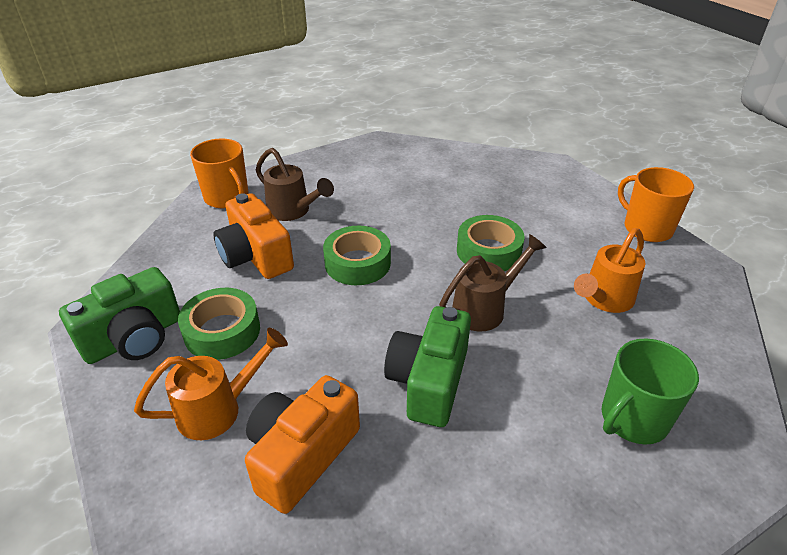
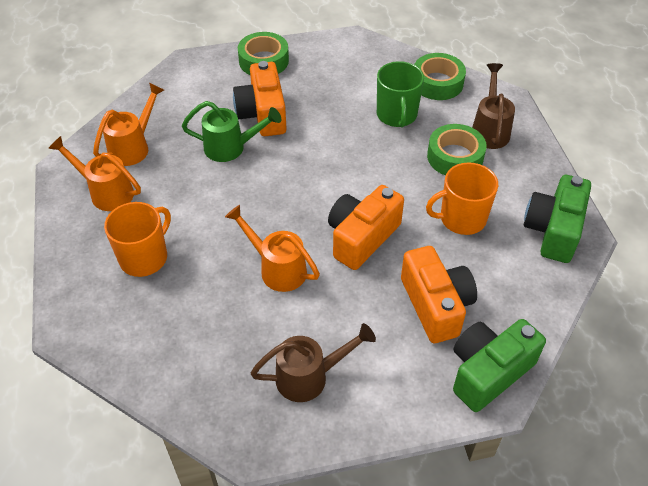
green watering can: 0 -> 1
orange camera: 2 -> 3
orange watering can: 2 -> 3

